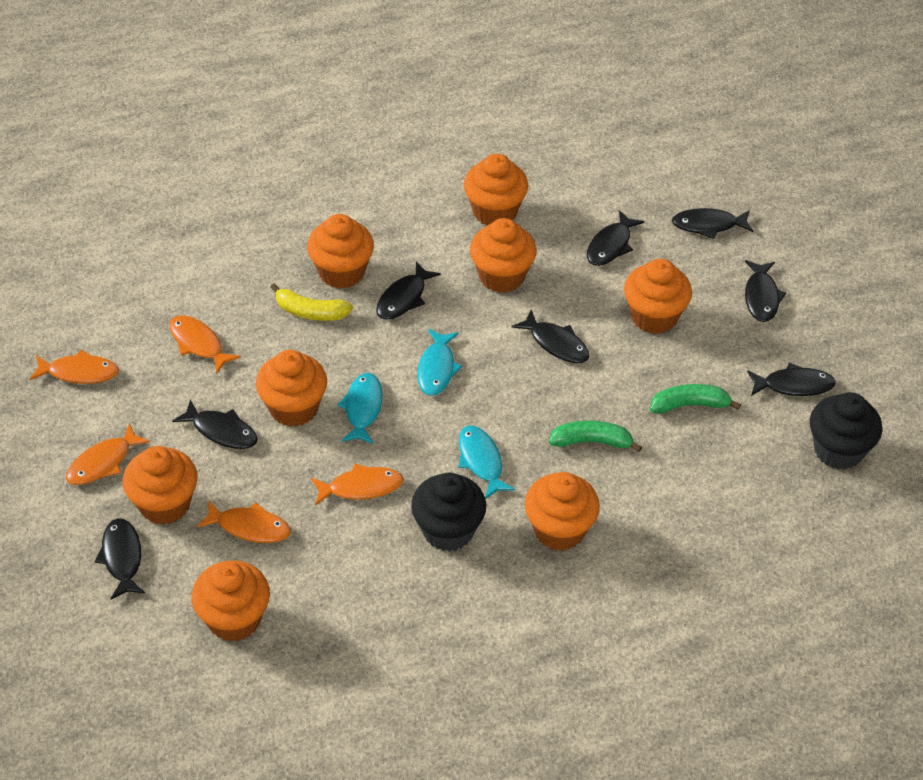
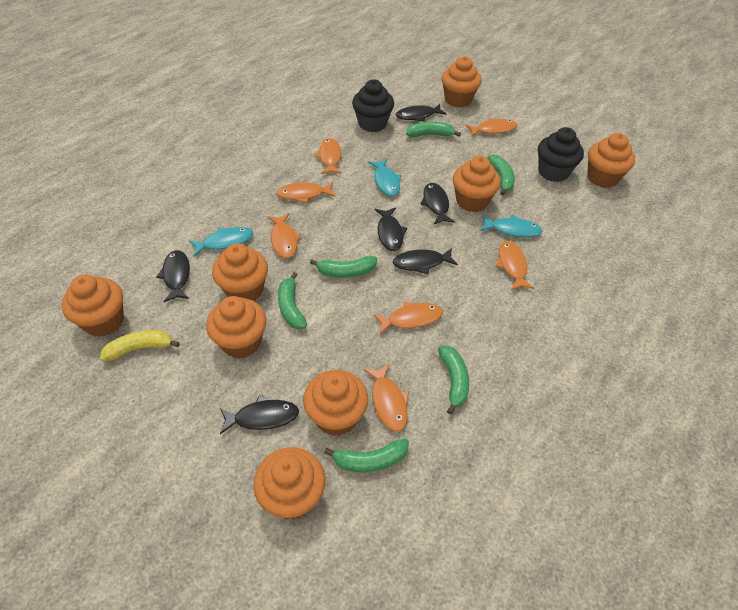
black fish: 8 -> 6
green banana: 2 -> 6
orange fish: 5 -> 7

